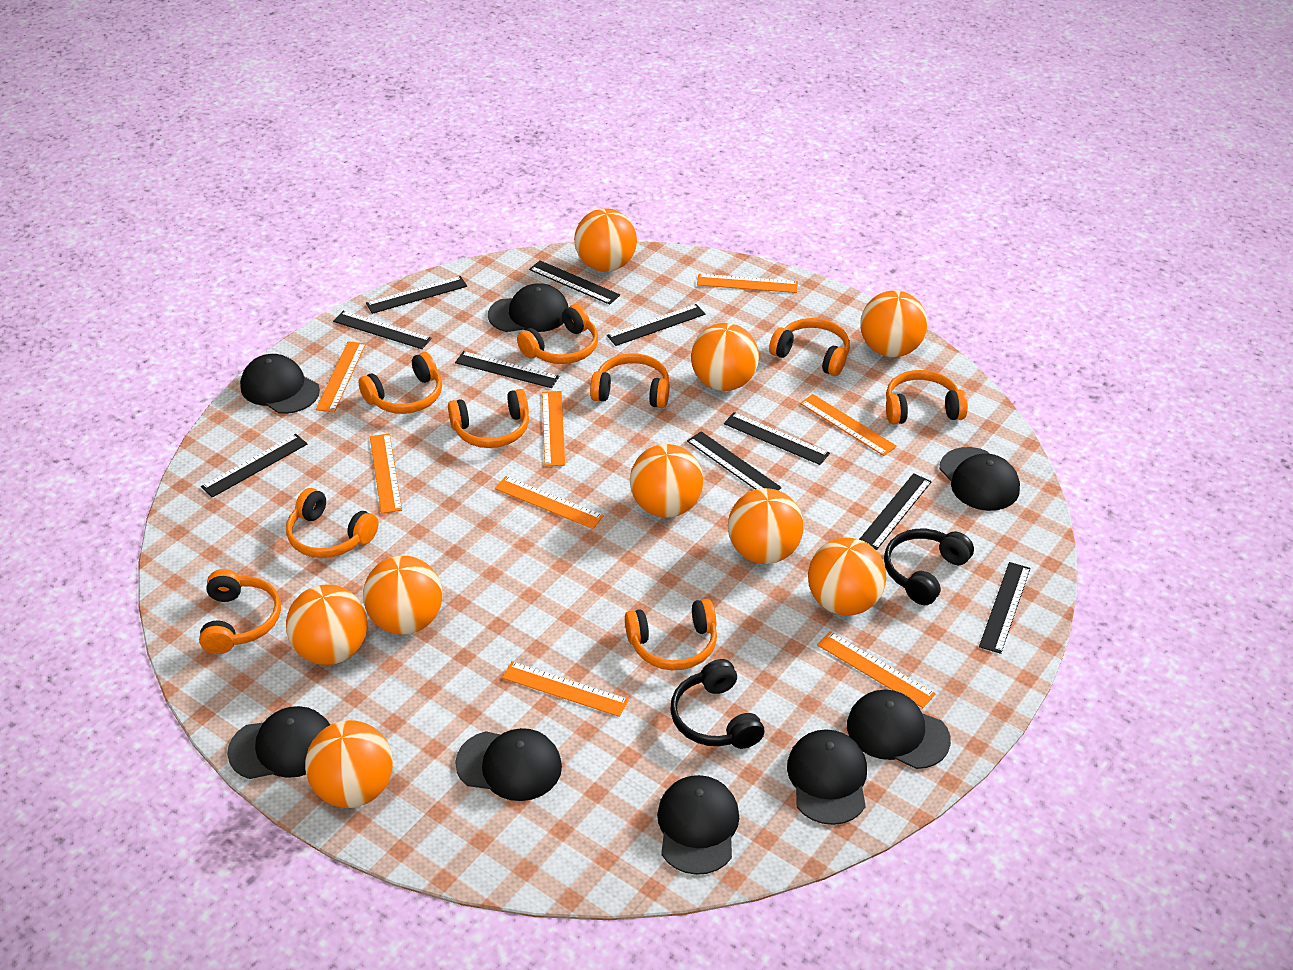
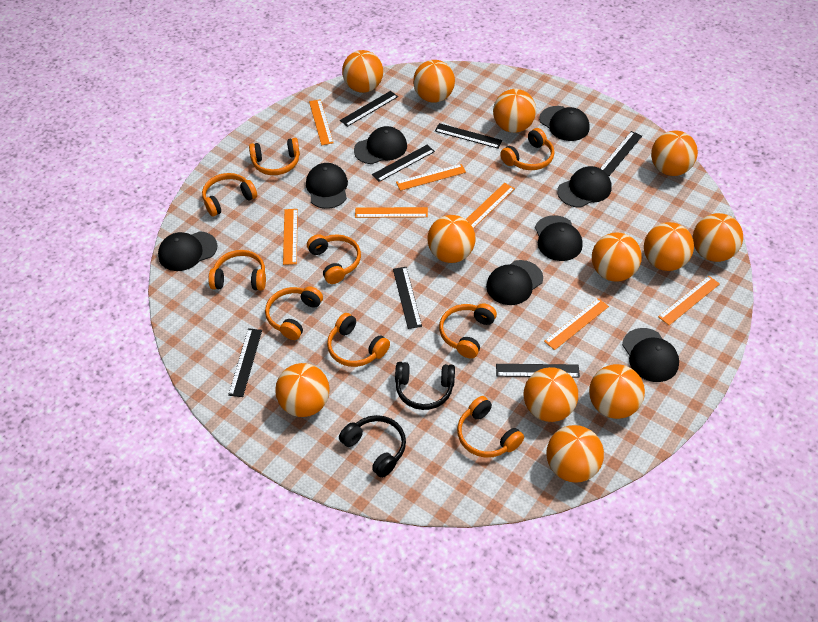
black ruler: 10 -> 7
orange ball: 9 -> 12
orange ruler: 8 -> 7

